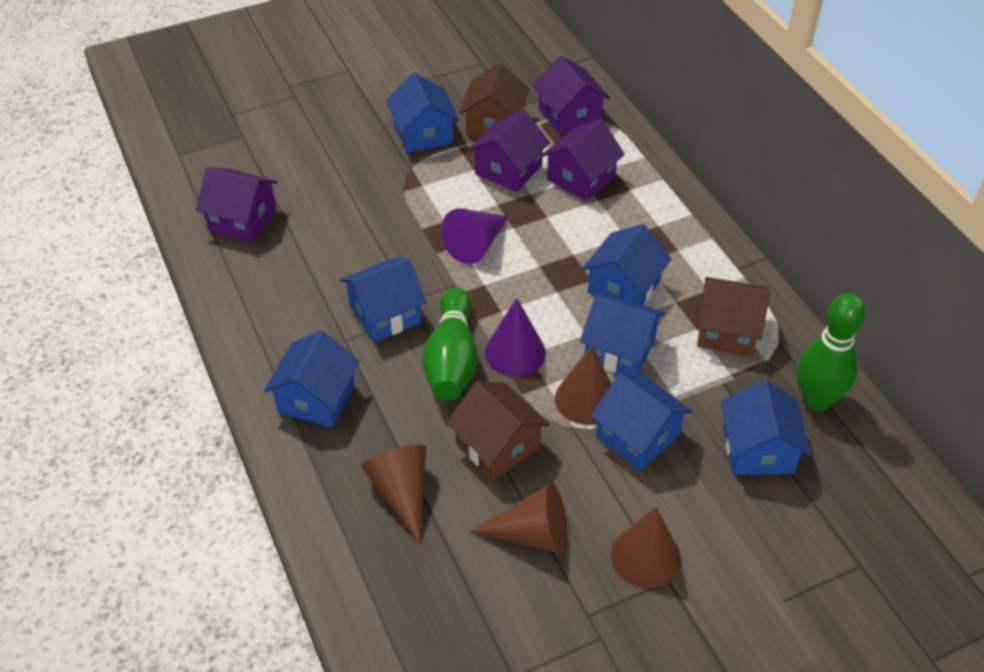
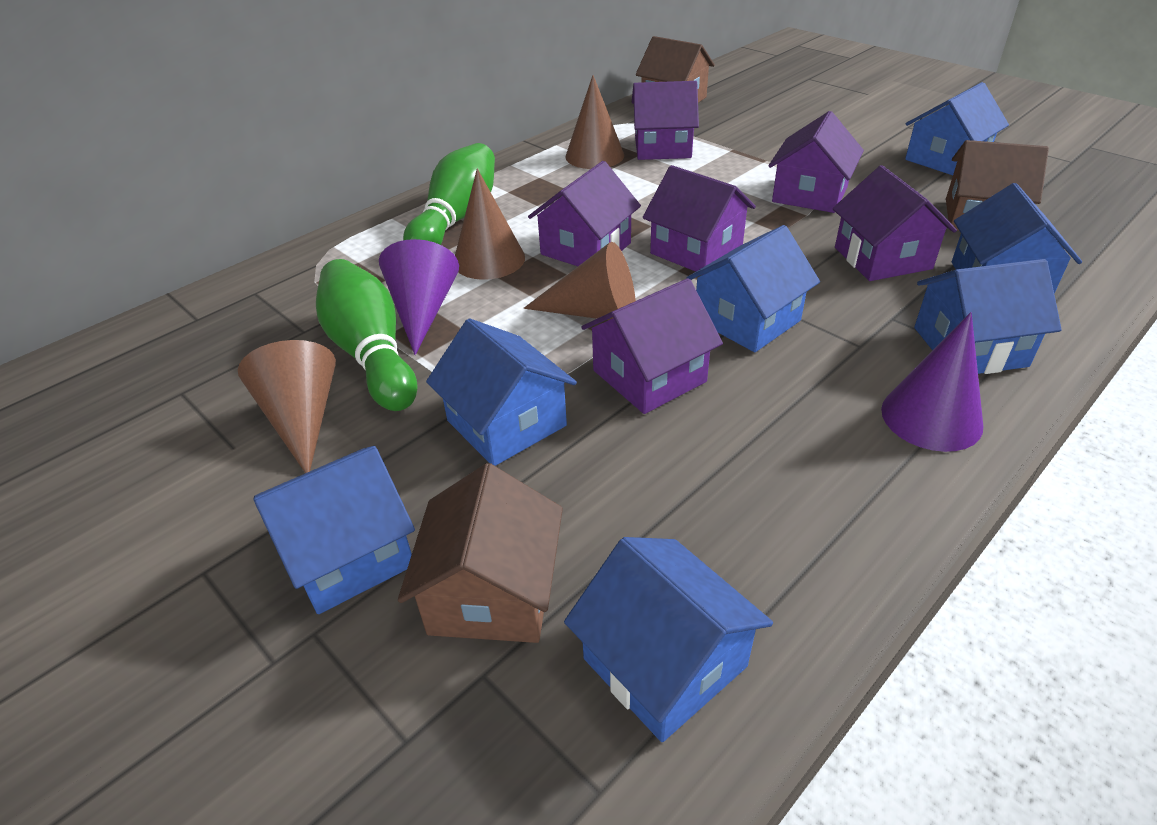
purple house: 4 -> 6

